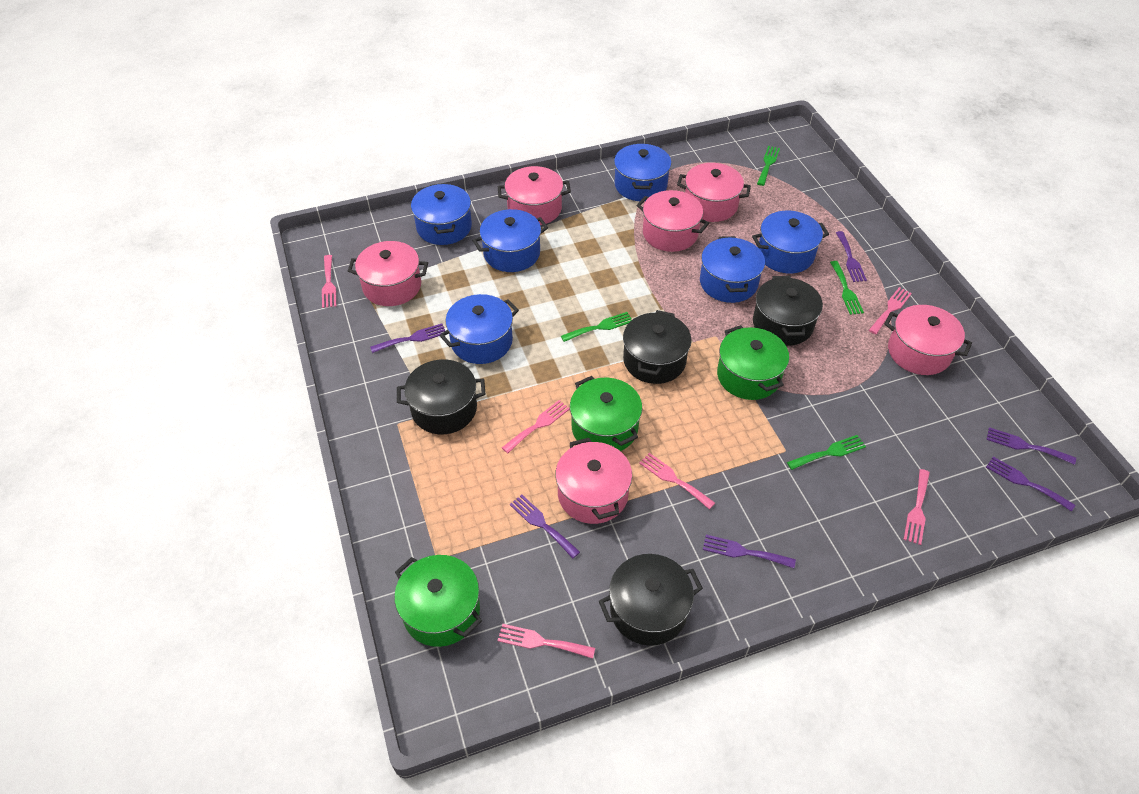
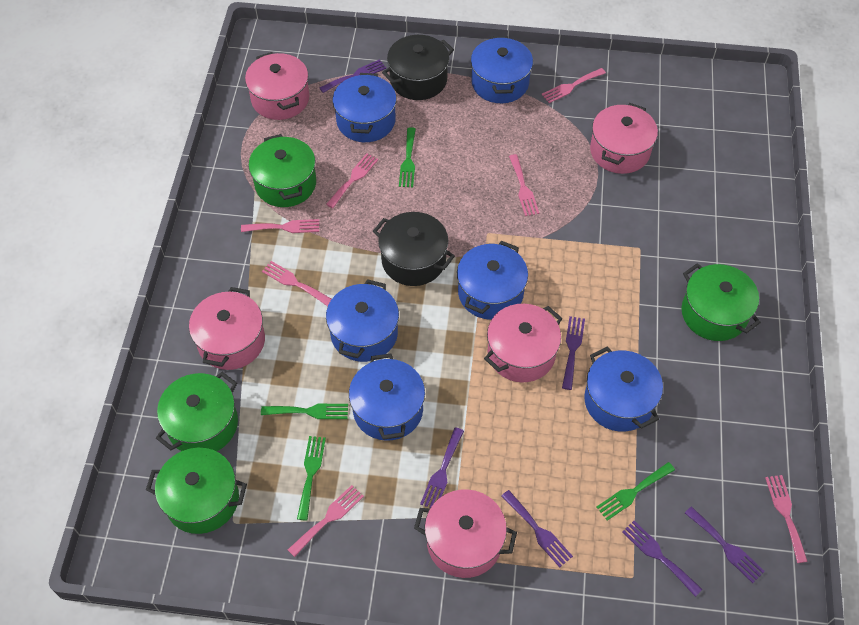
black pot: 4 -> 2
green pot: 3 -> 4
pink fork: 6 -> 7
pink pot: 6 -> 5

